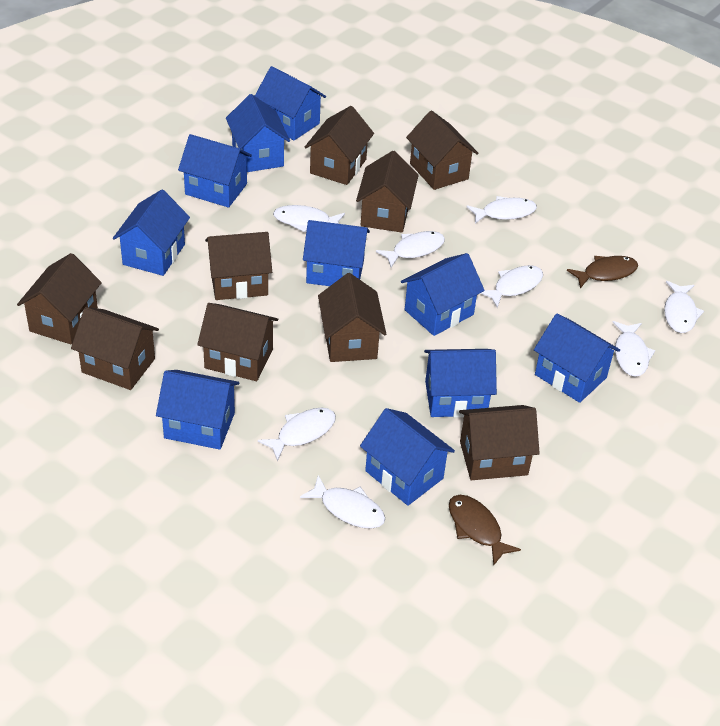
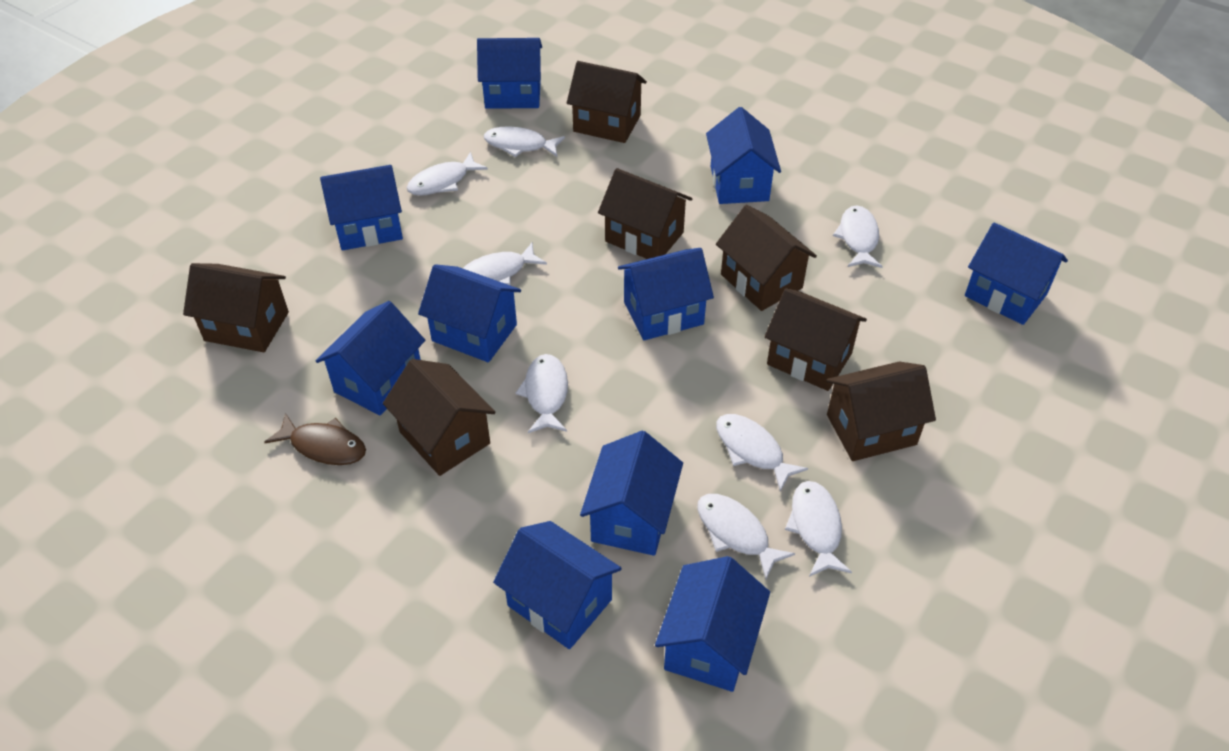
brown fish: 2 -> 1
brown house: 9 -> 7

